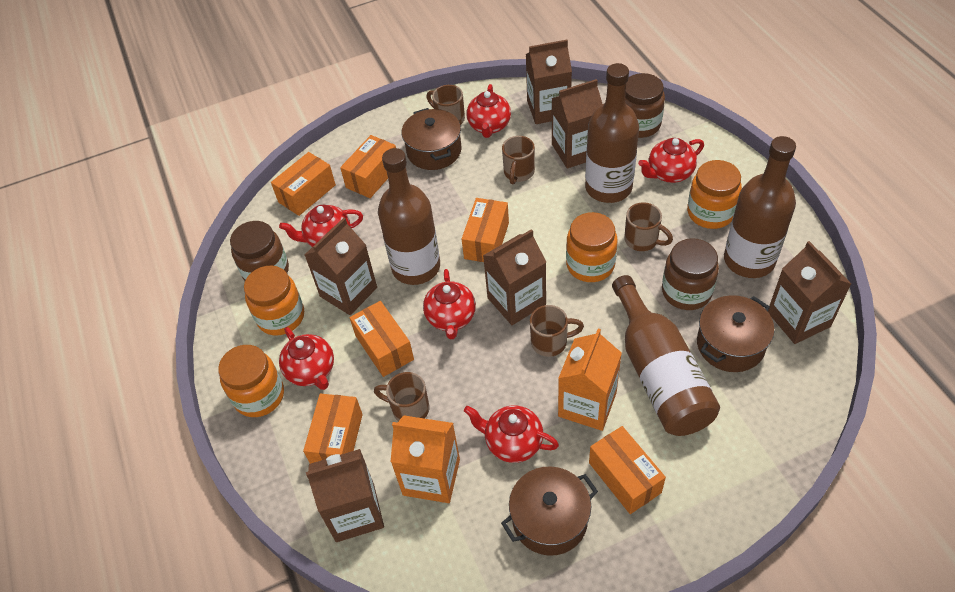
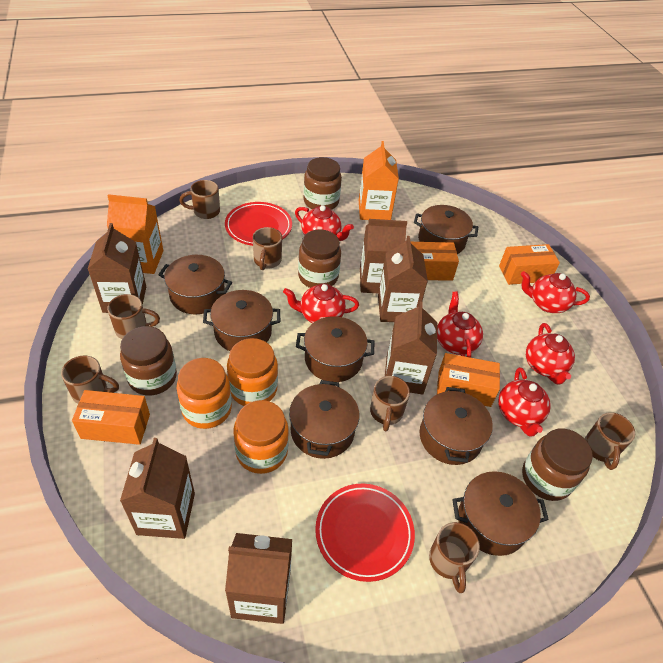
brown bottle: 4 -> 0
brown jar: 3 -> 4
brown mug: 5 -> 7
brown pot: 3 -> 7
orange box: 6 -> 4
orange jar: 4 -> 3
red plate: 0 -> 2

